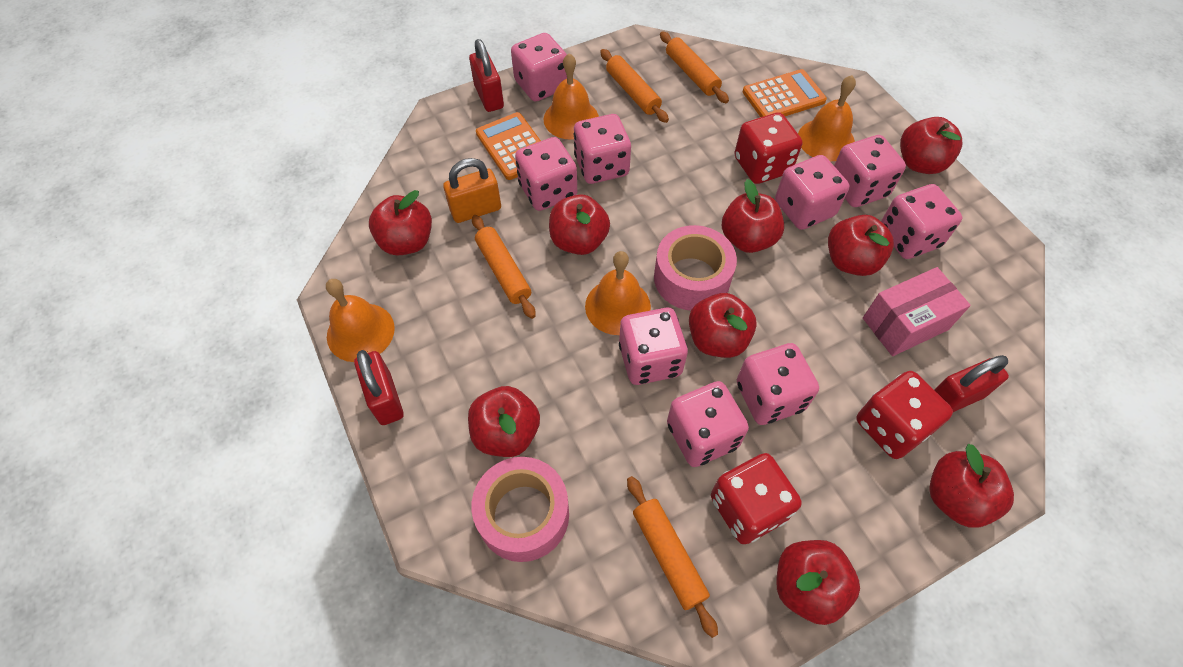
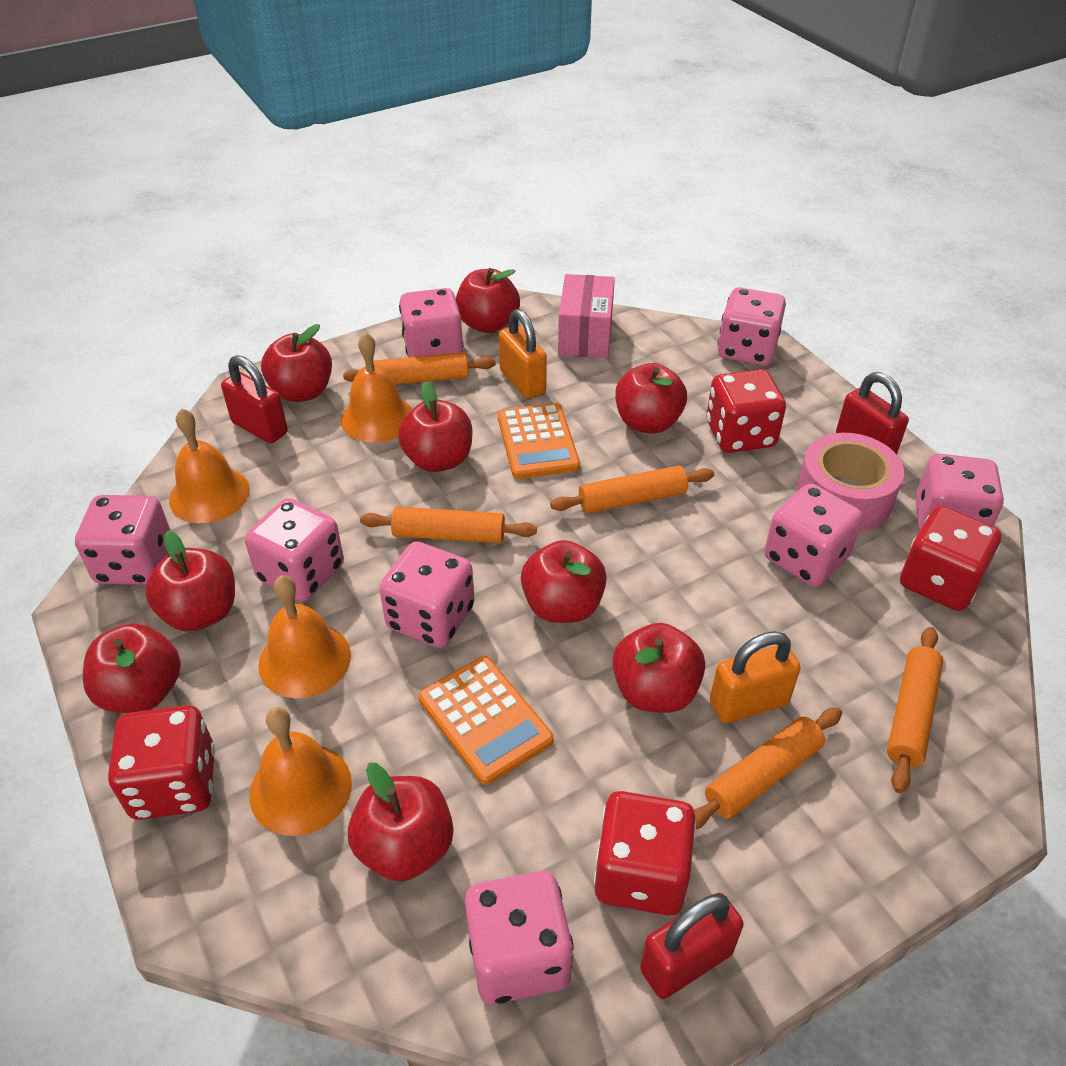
orange padlock: 1 -> 2
orange rolling pin: 4 -> 5
pink dice: 9 -> 8
pink tape: 2 -> 1
red dice: 3 -> 4

